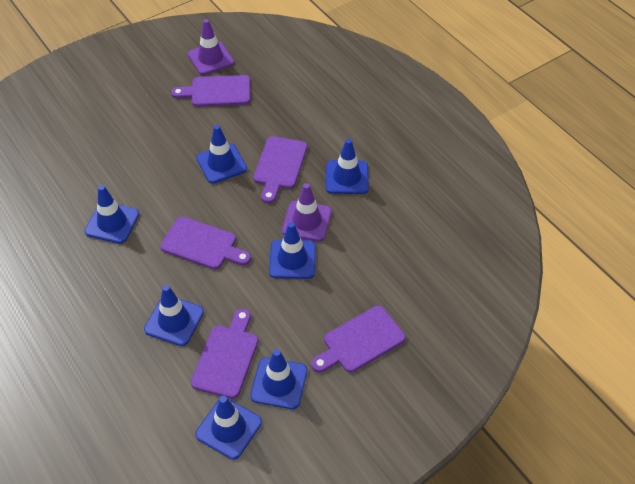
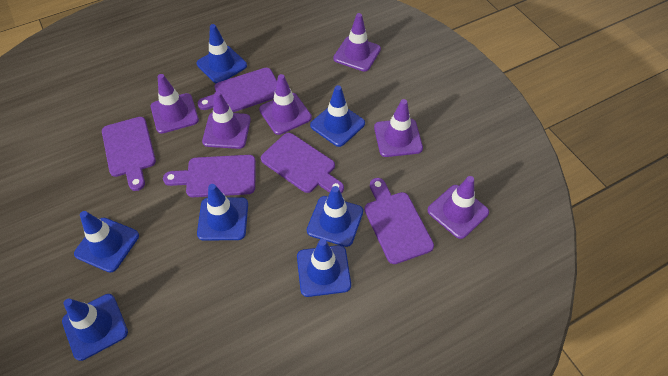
purple traffic cone: 2 -> 6

